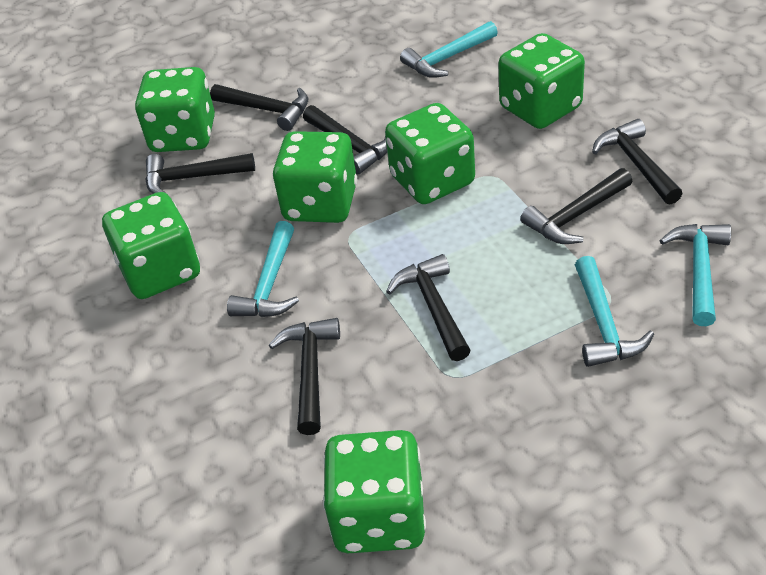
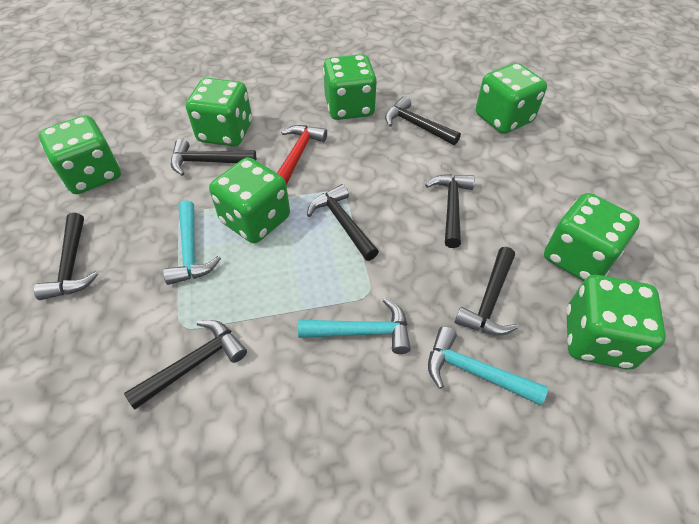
green dice: 6 -> 7
red hammer: 0 -> 1
turquoise hammer: 4 -> 3

